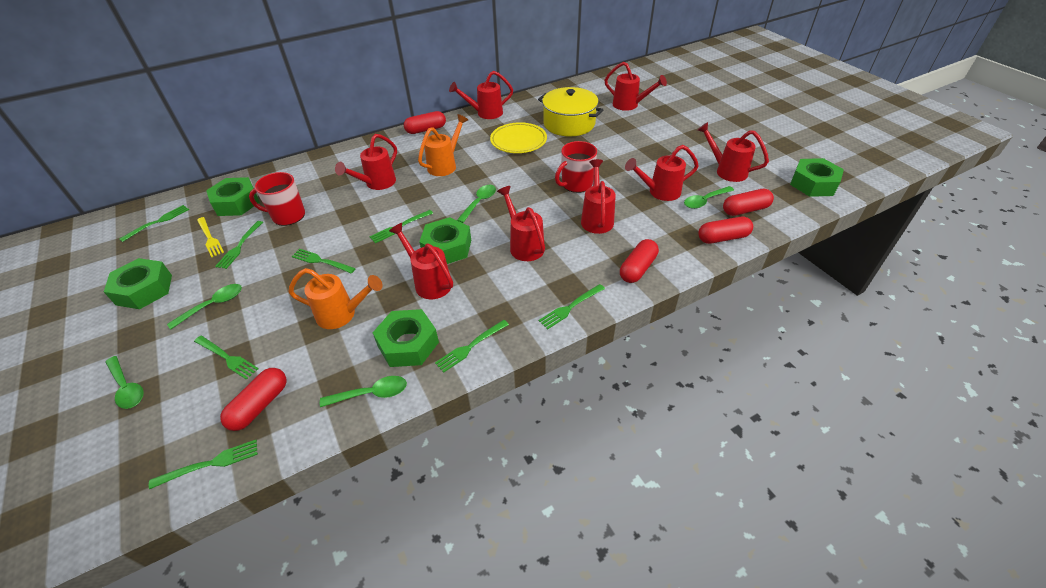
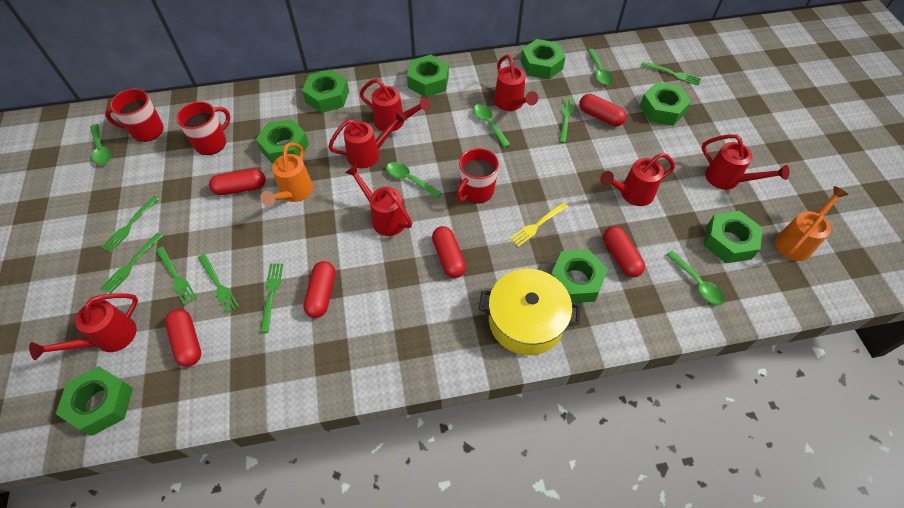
green fork: 8 -> 7
green nut: 5 -> 8
red capsule: 5 -> 6
red mug: 2 -> 3
red watering can: 8 -> 7
yellow plate: 1 -> 0

